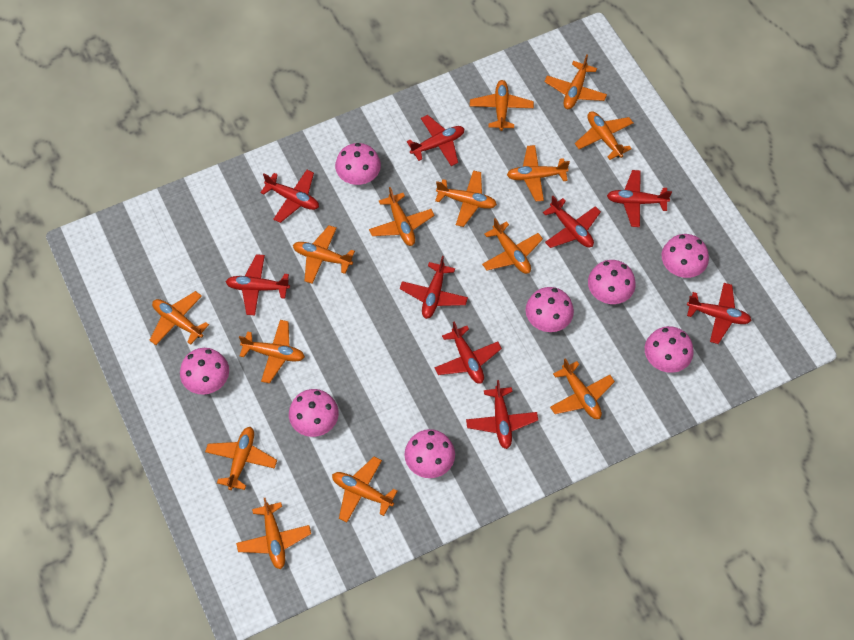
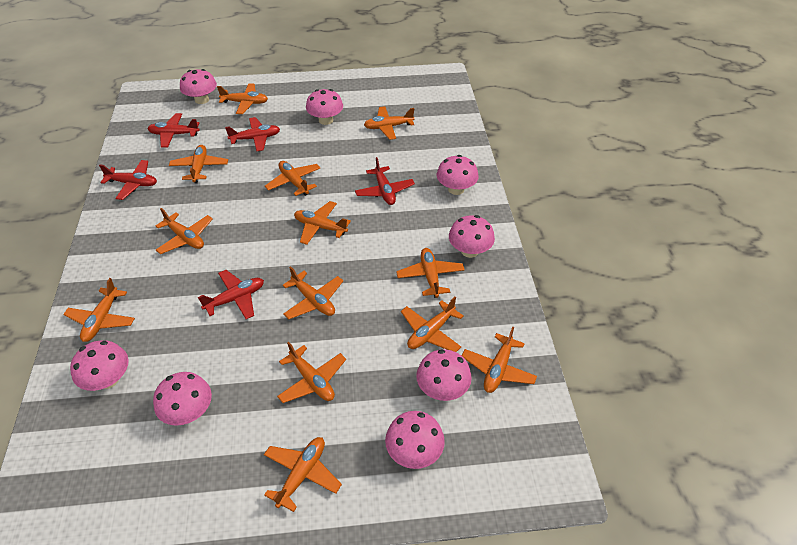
orange plane: 14 -> 13
red plane: 9 -> 5

